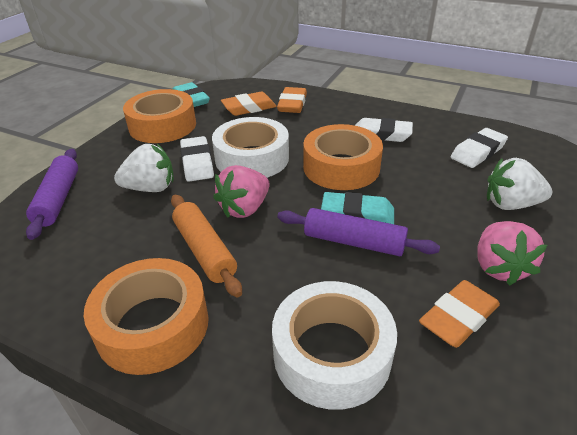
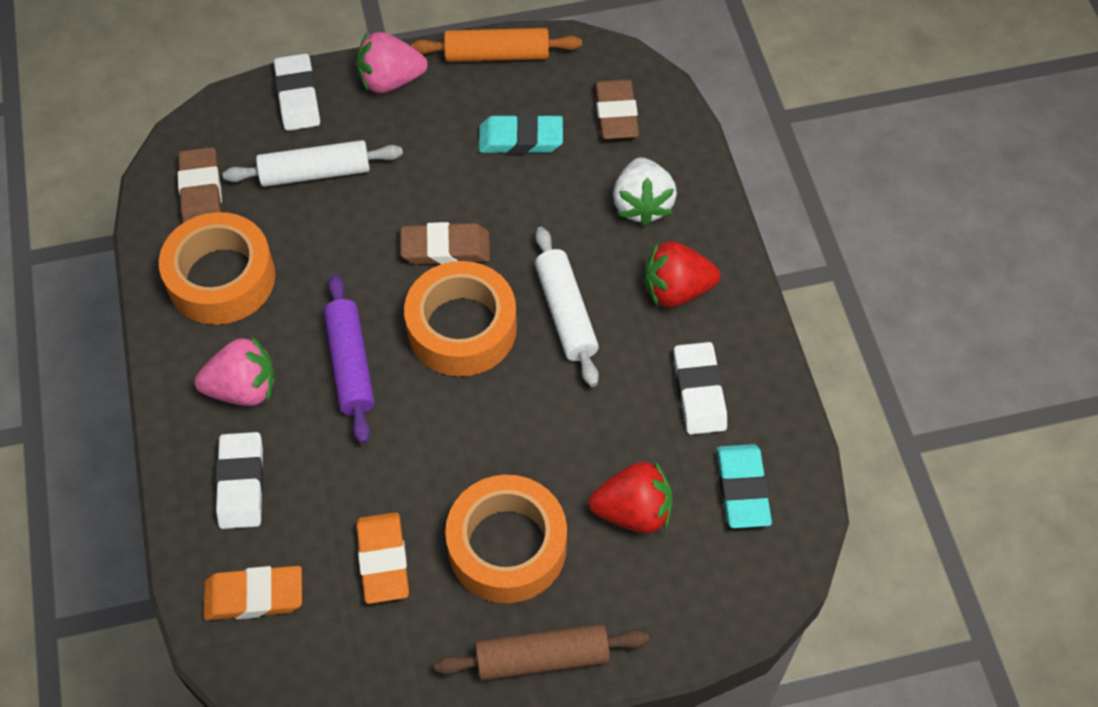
brown eraser: 0 -> 3
brown rolling pin: 0 -> 1
orange eraser: 3 -> 2
purple rolling pin: 2 -> 1
red strawberry: 0 -> 2
white rolling pin: 0 -> 2
white strawberry: 2 -> 1
white tape: 2 -> 0

